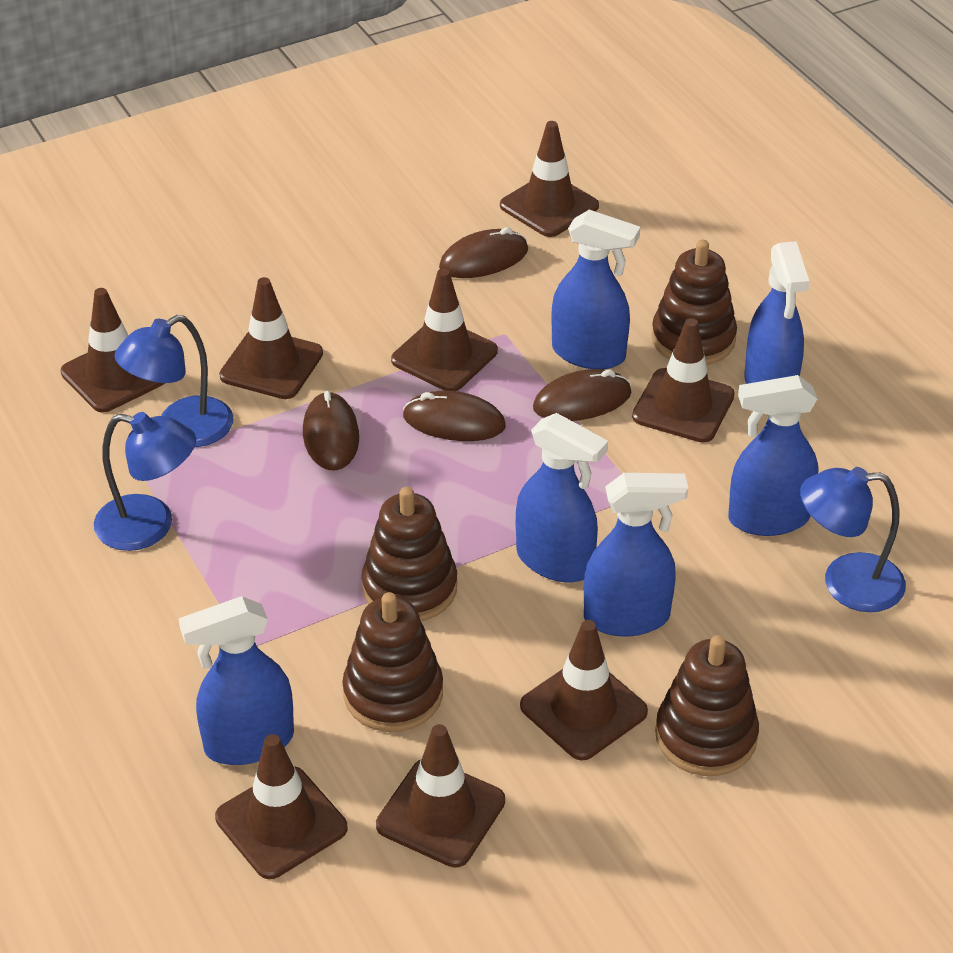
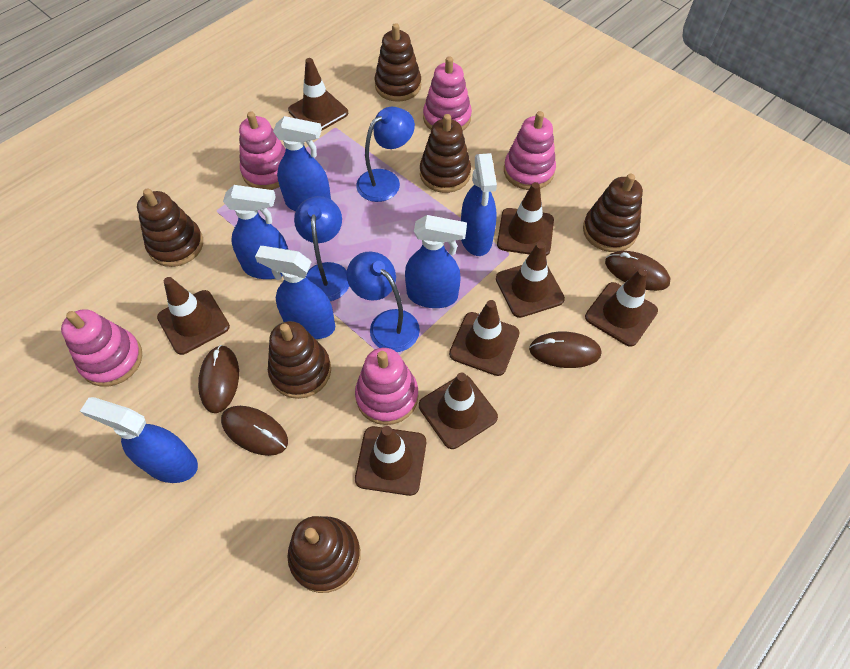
brown stacking toy: 4 -> 6
pink stacking toy: 0 -> 5

